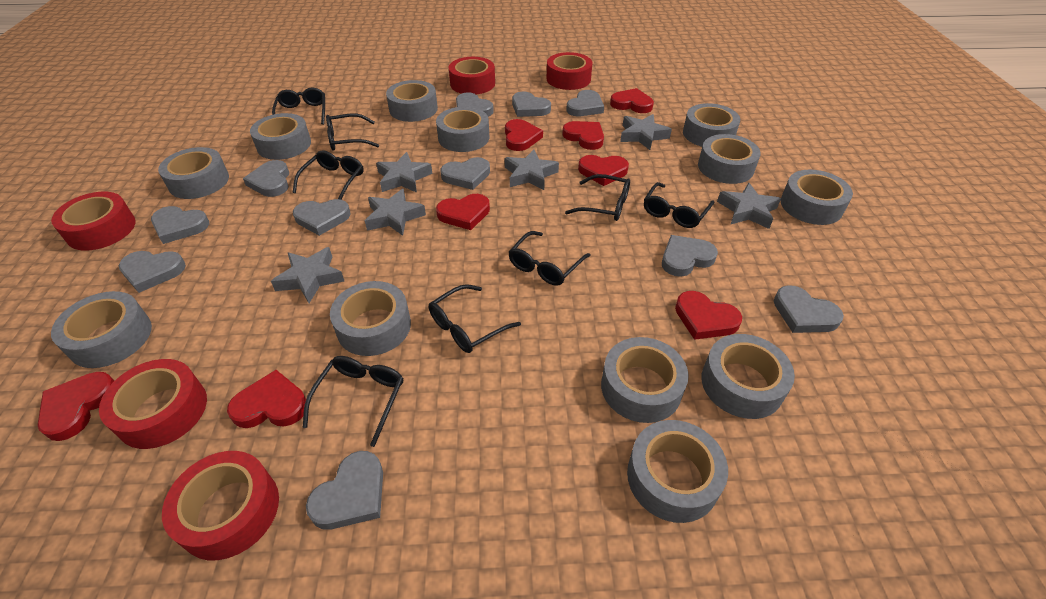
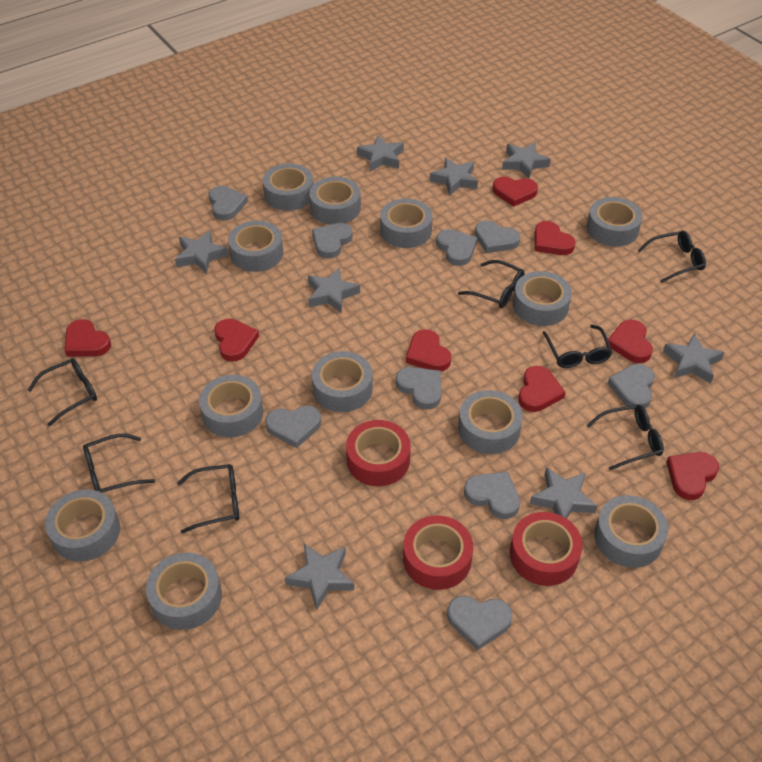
black glasses: 8 -> 7
grey heart: 11 -> 9
grey star: 6 -> 8
red tape: 5 -> 3

